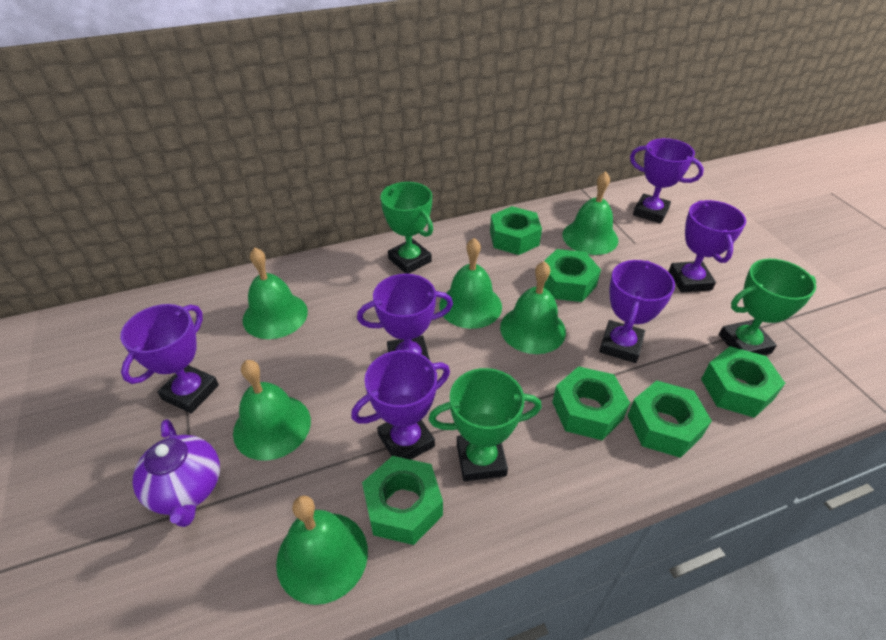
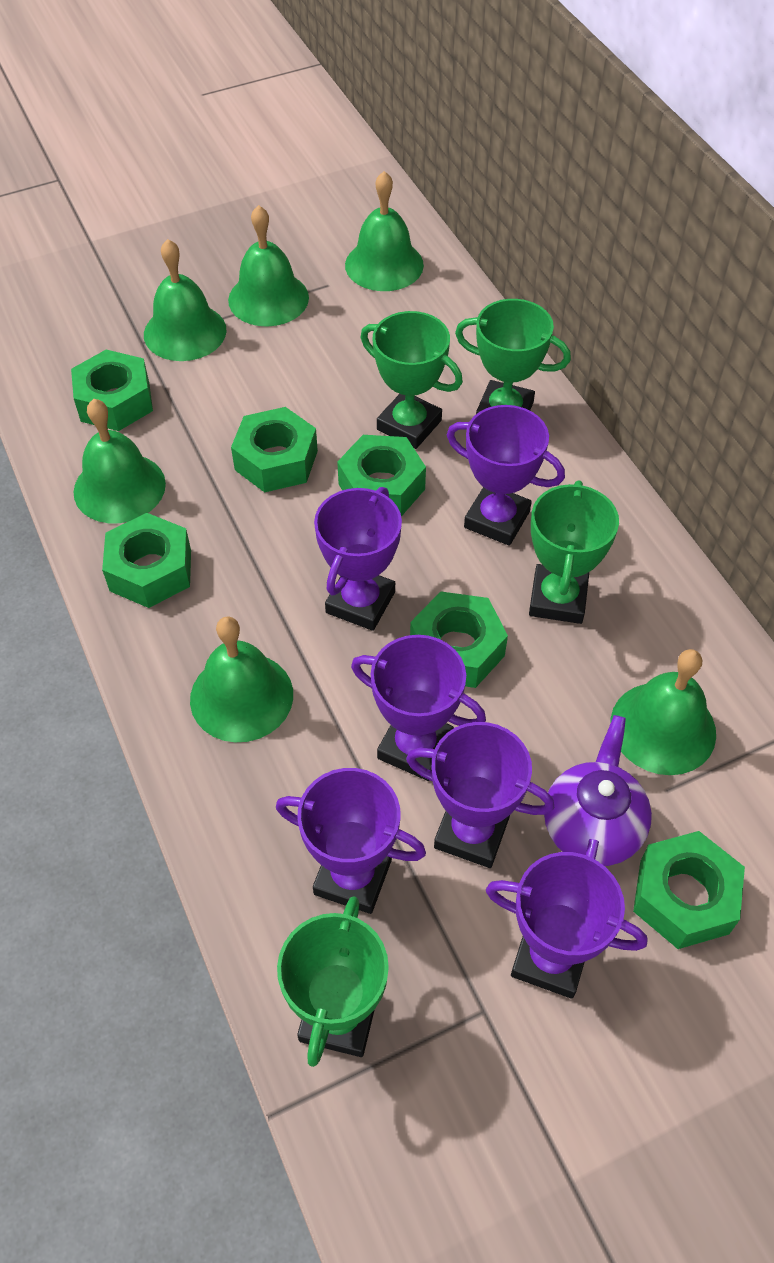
green trophy: 3 -> 4

